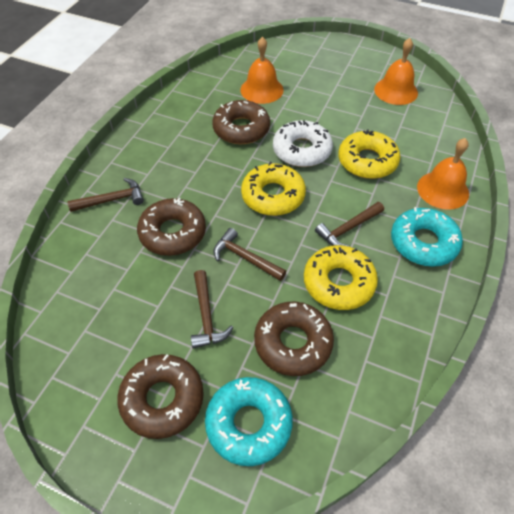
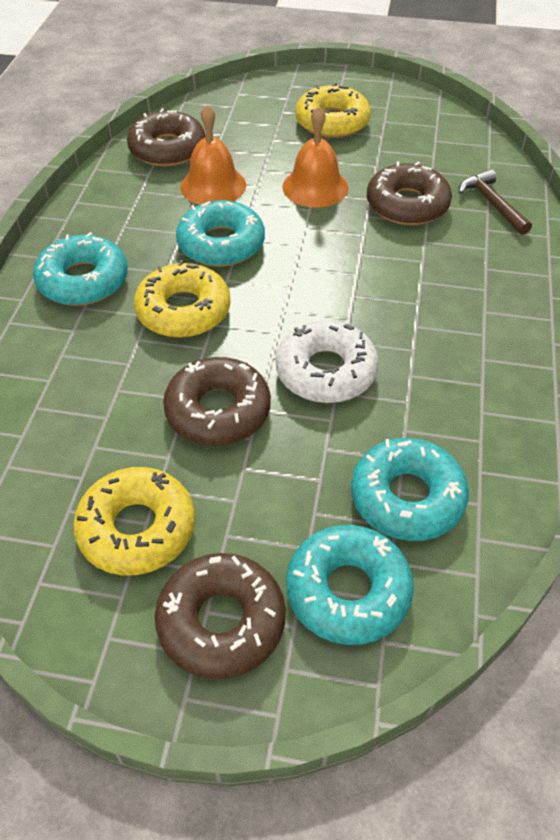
brown hammer: 4 -> 1
orange bell: 3 -> 2
turquoise donut: 2 -> 4

